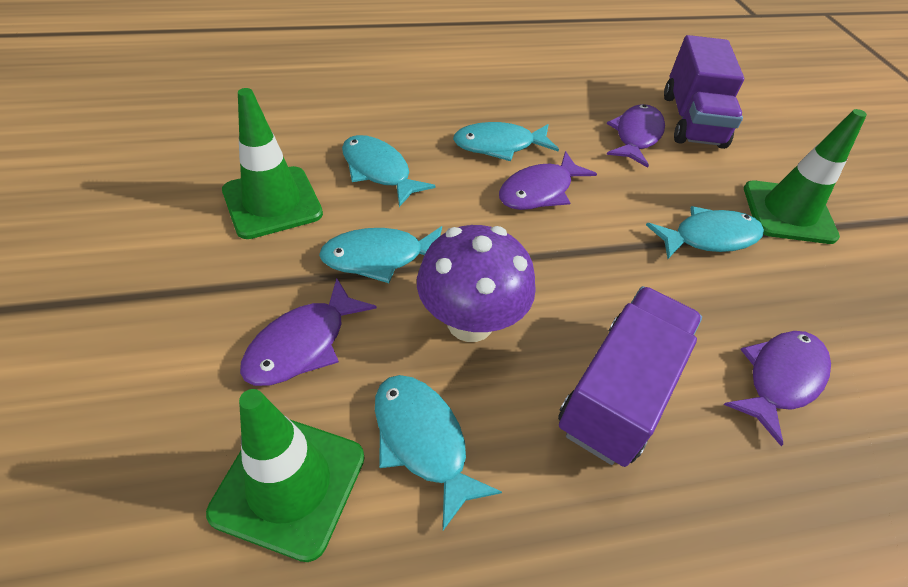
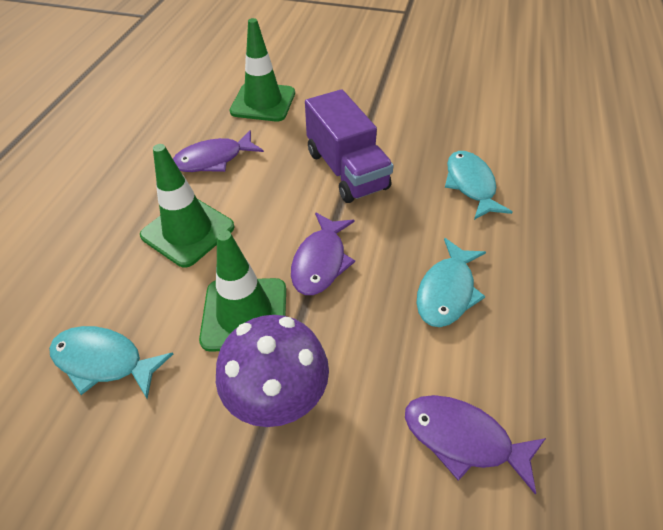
purple fish: 4 -> 3
purple truck: 2 -> 1
turquoise fish: 5 -> 3

